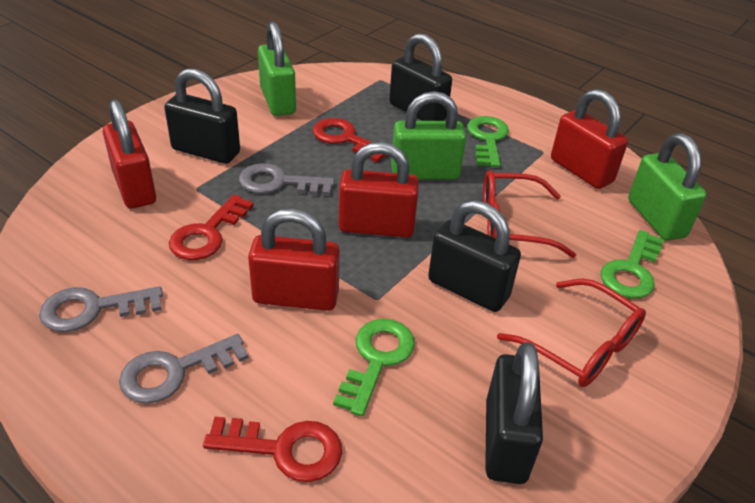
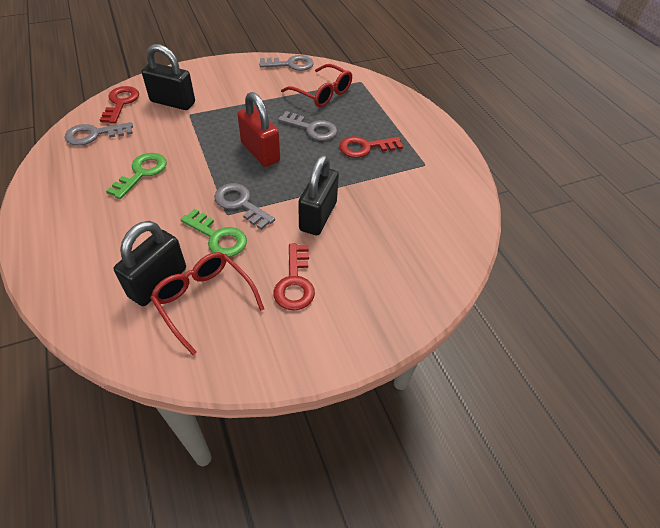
black padlock: 4 -> 3
green key: 3 -> 2
green padlock: 3 -> 0
grey key: 3 -> 4
red padlock: 4 -> 1

